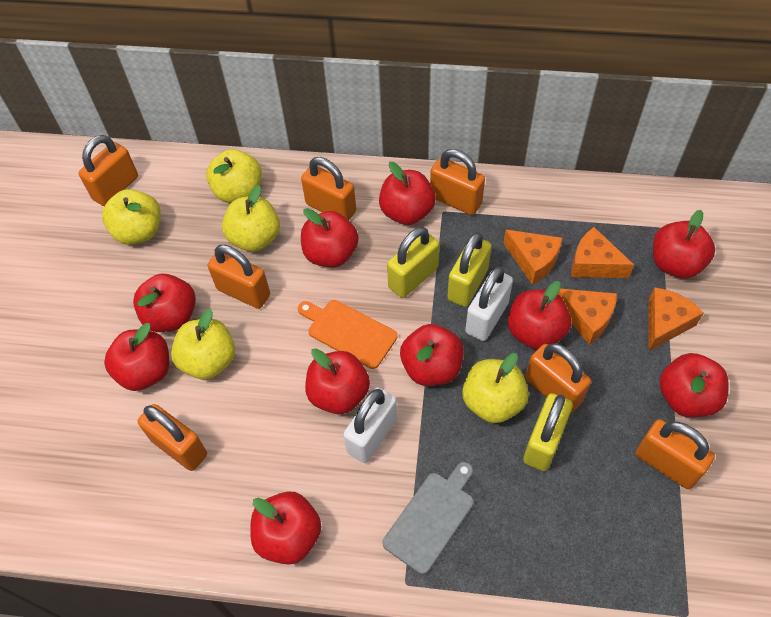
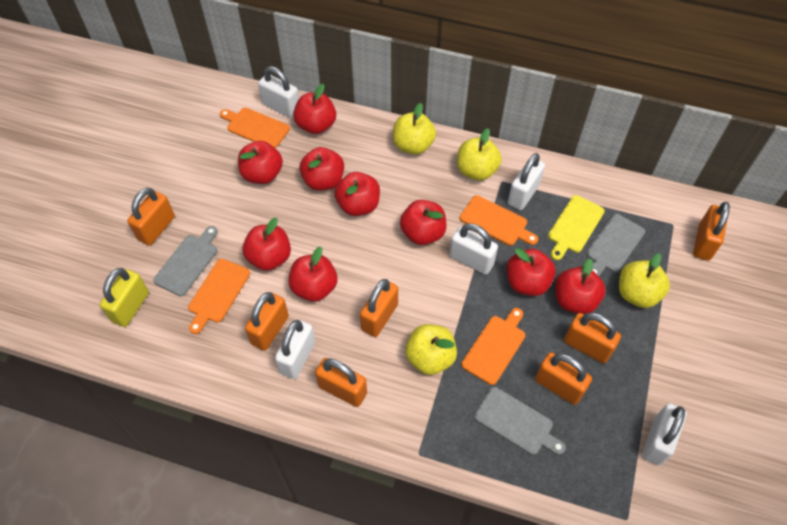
grey cutting board: 1 -> 3
orange cheese: 4 -> 0
orange cutting board: 1 -> 4
red apple: 10 -> 9
white padlock: 2 -> 5
yellow apple: 5 -> 4
yellow cutting board: 0 -> 1
yellow padlock: 3 -> 1

